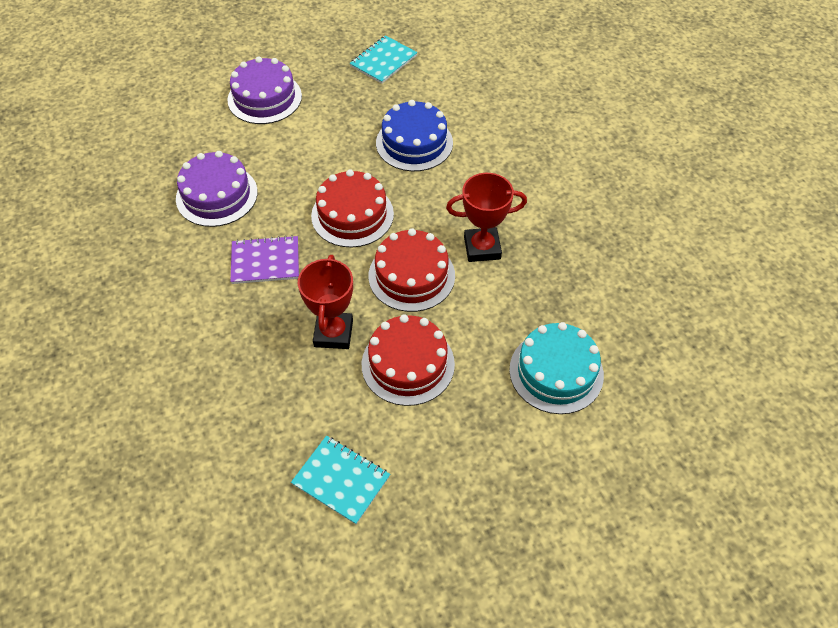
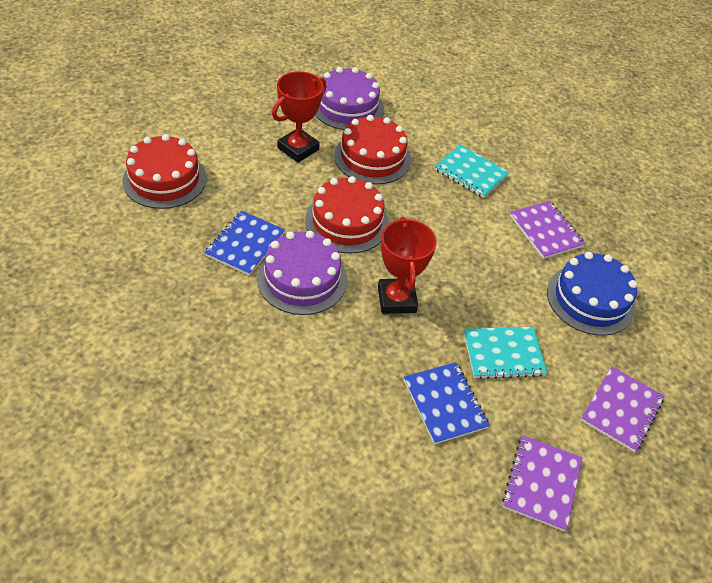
blue notebook: 0 -> 2
purple notebook: 1 -> 3
turquoise cake: 1 -> 0

